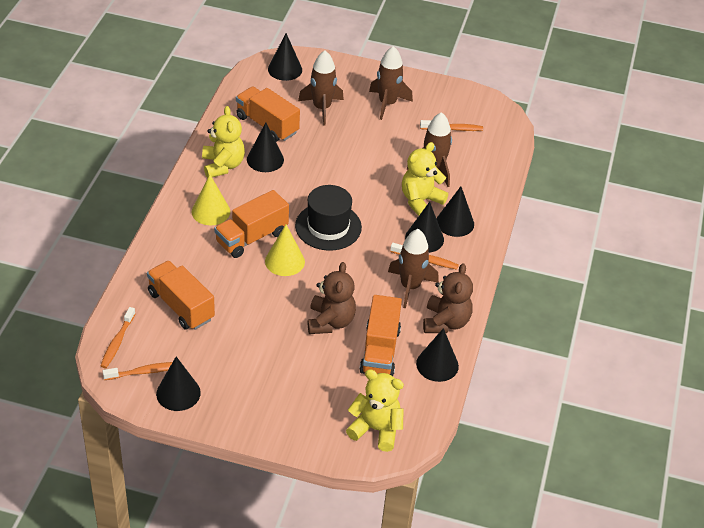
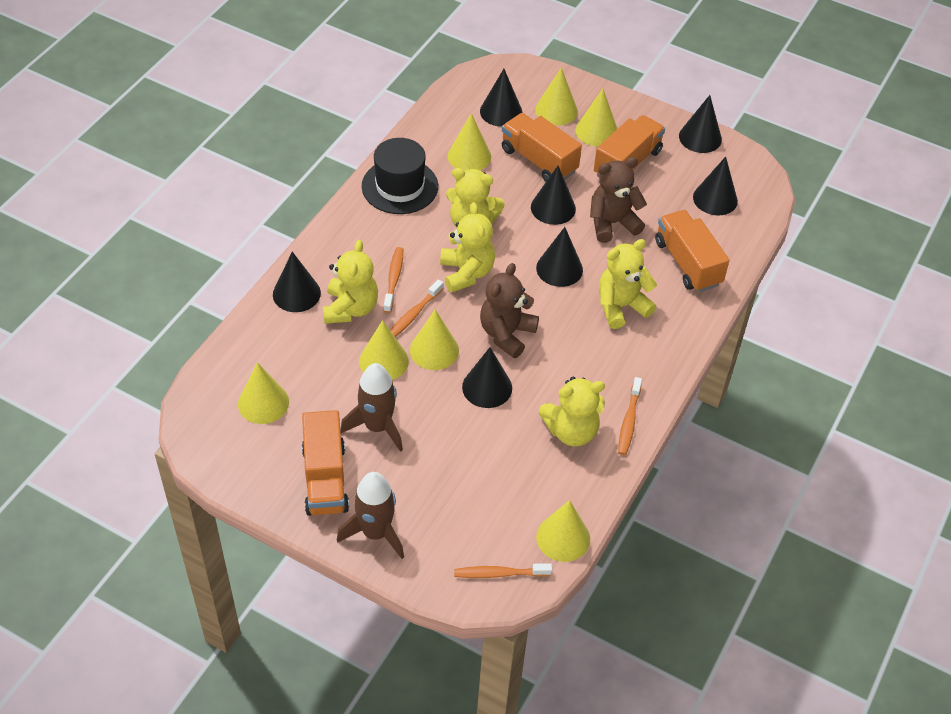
black cone: 6 -> 7
brown rocket: 4 -> 2
yellow cone: 2 -> 7
yellow teddy bear: 3 -> 5

